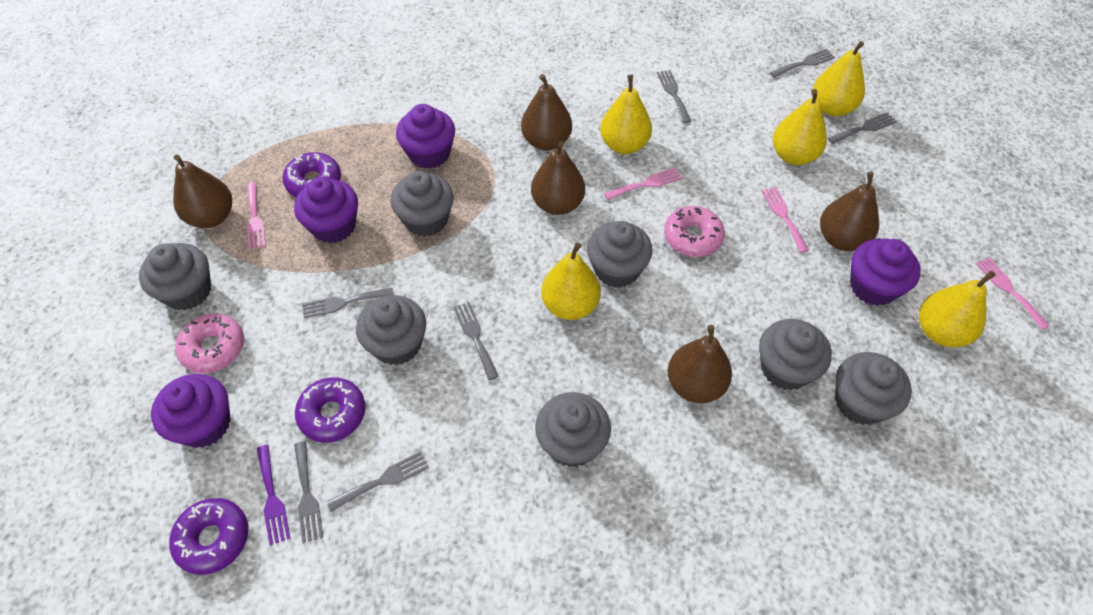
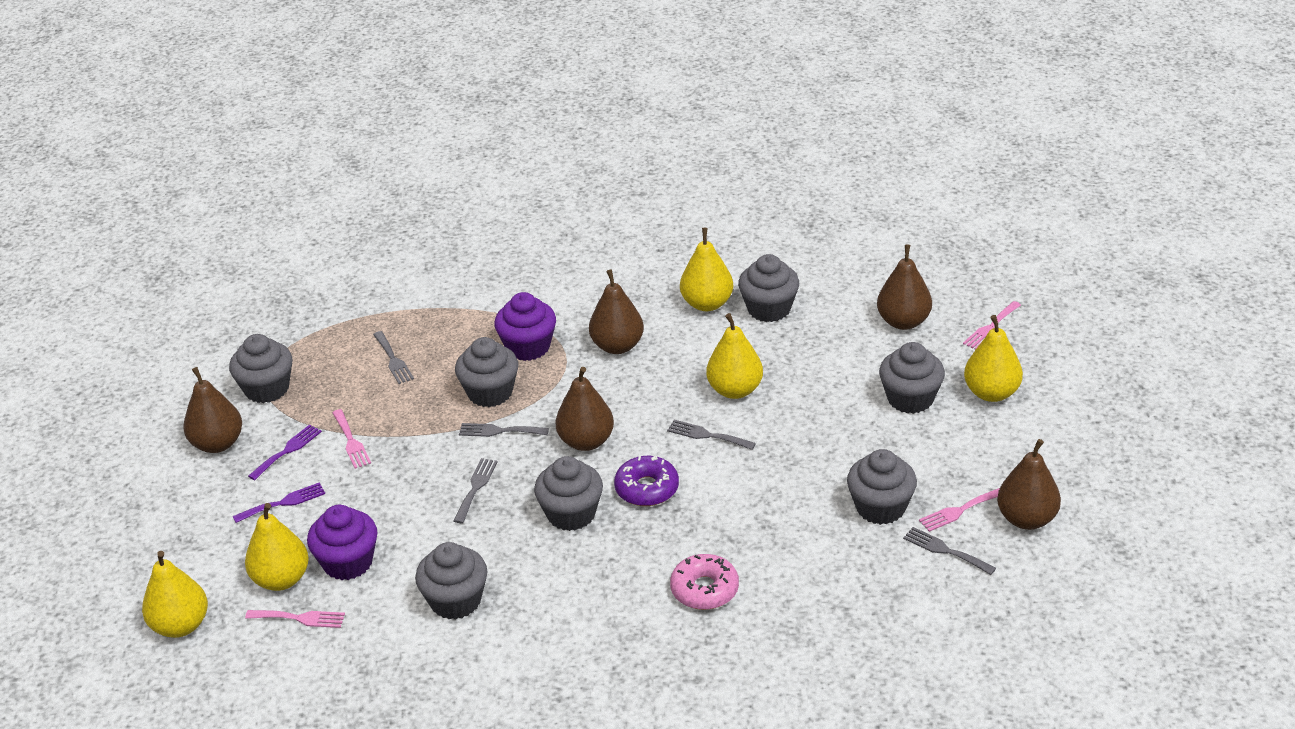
grey fork: 7 -> 5
pink donut: 2 -> 1
purple cupcake: 4 -> 2
purple donut: 3 -> 1
purple fork: 1 -> 2

